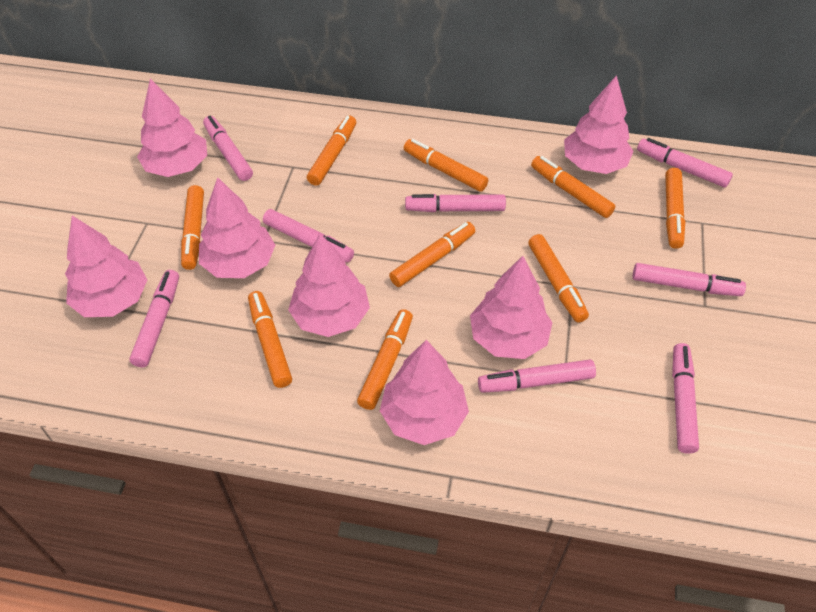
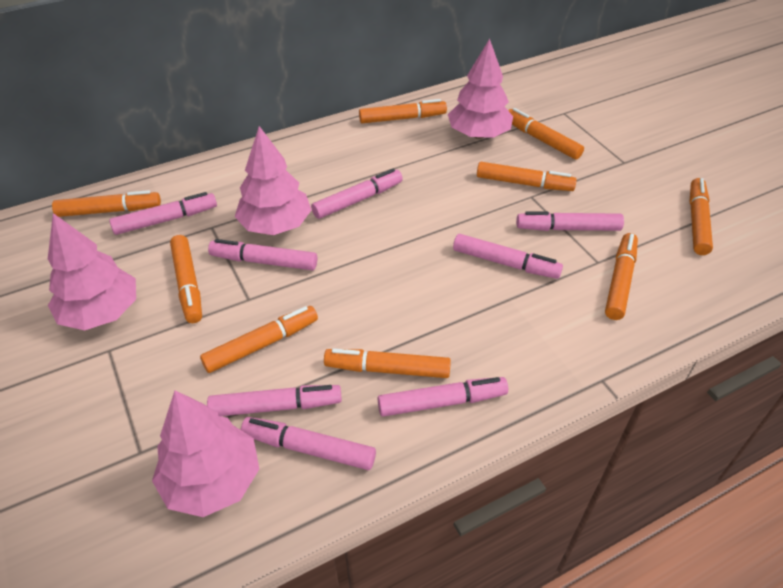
pink tree: 7 -> 4

